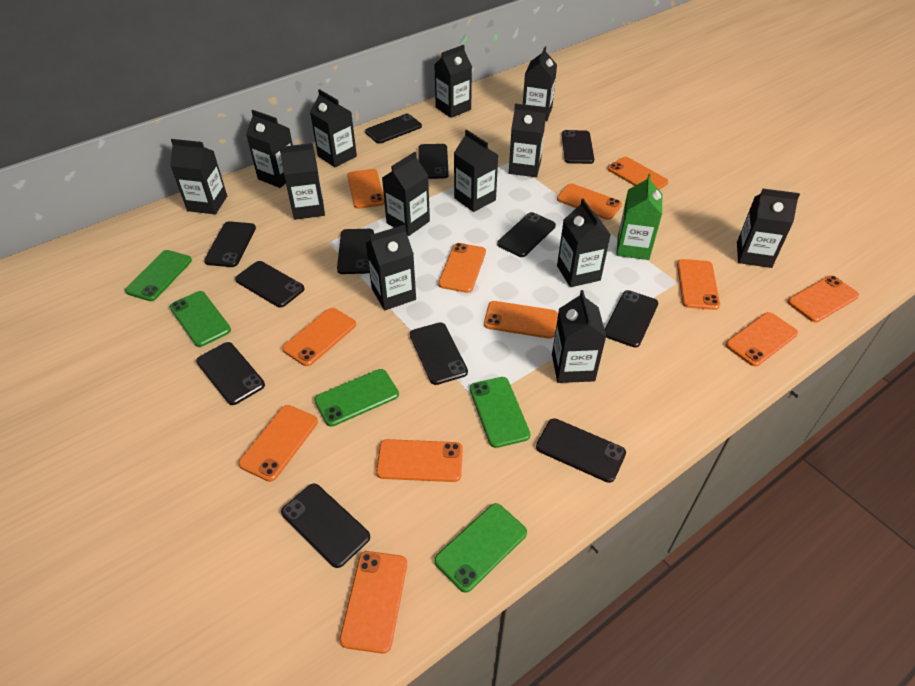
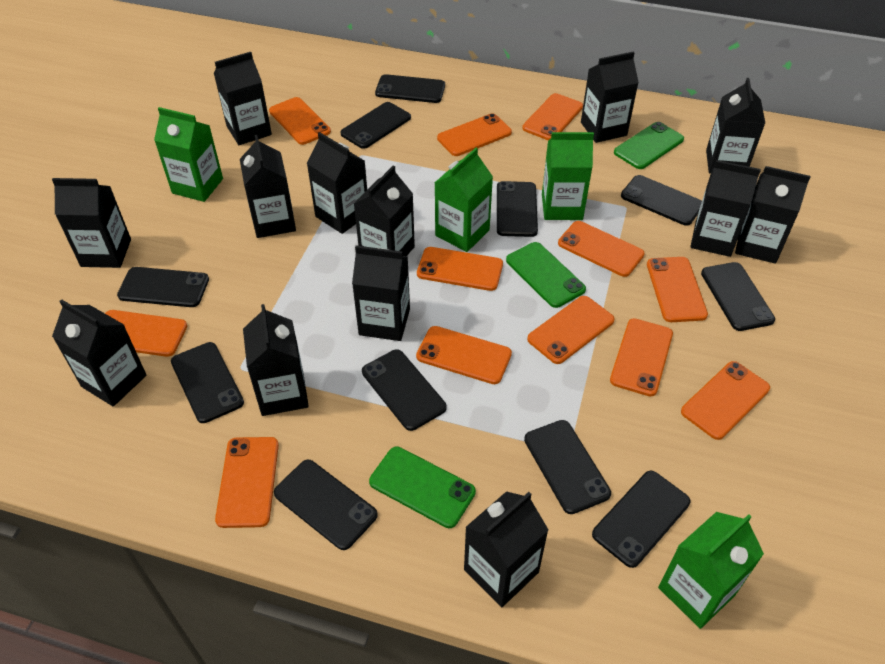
black phone: 12 -> 11
green carton: 1 -> 4
green phone: 5 -> 3

